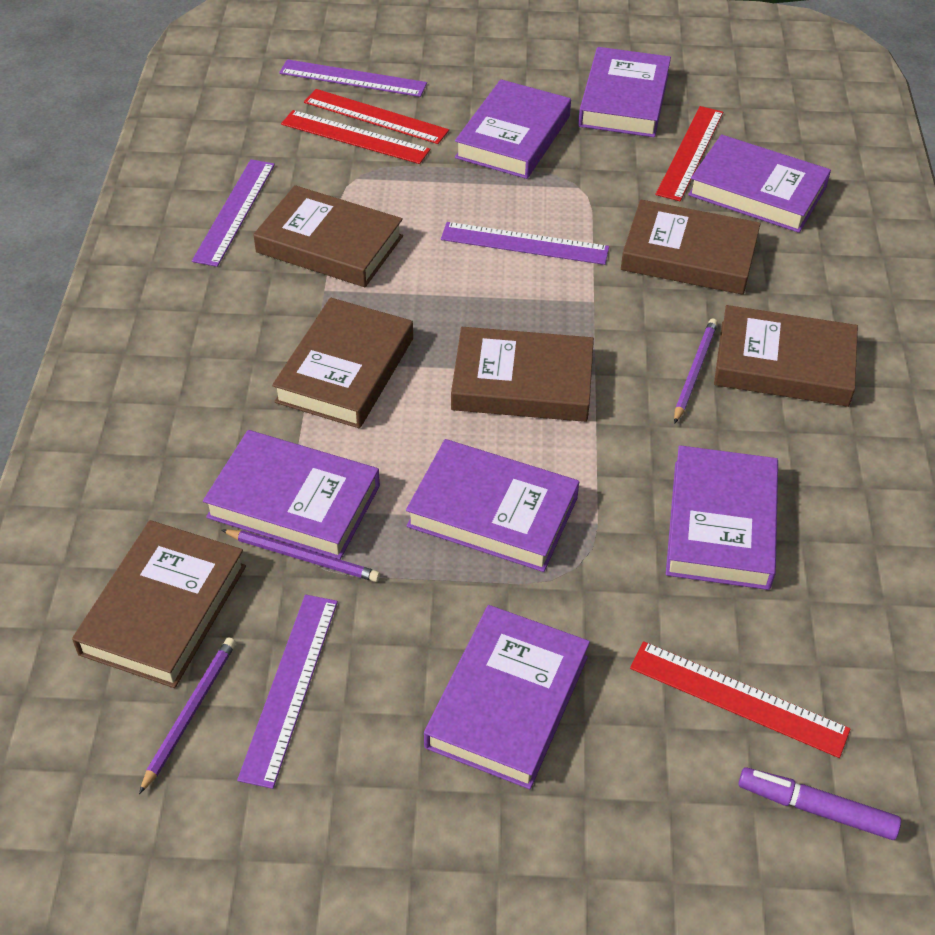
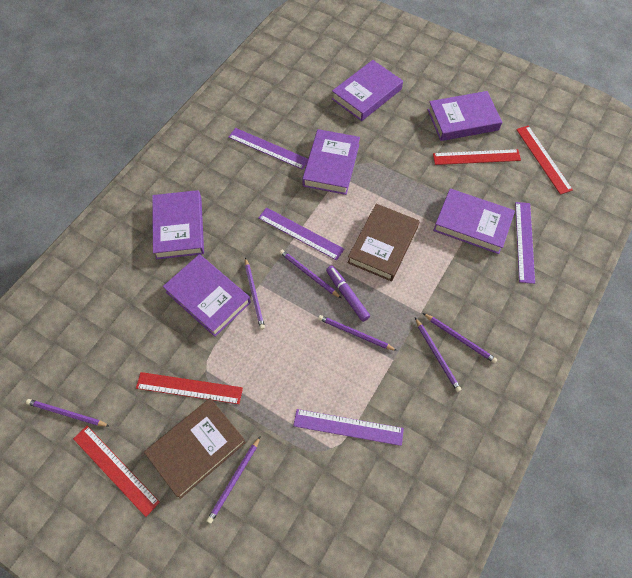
brown book: 6 -> 2
purple book: 7 -> 6
purple pencil: 3 -> 7

